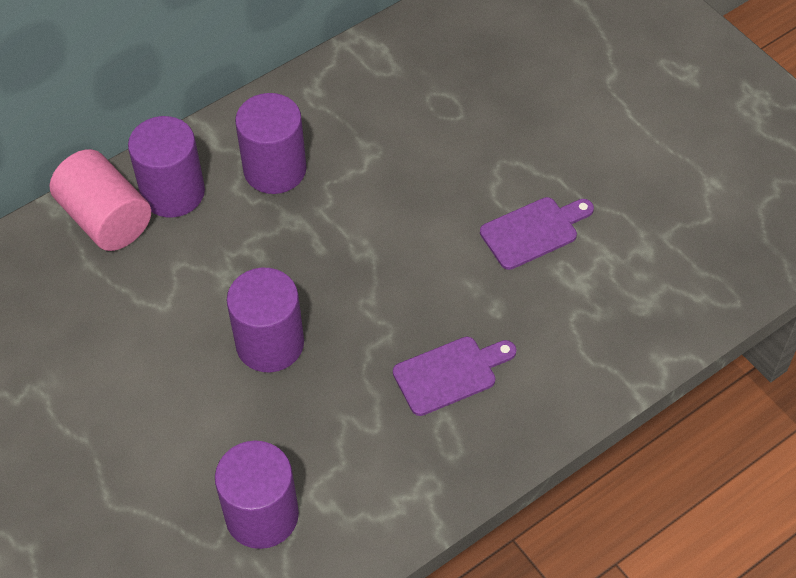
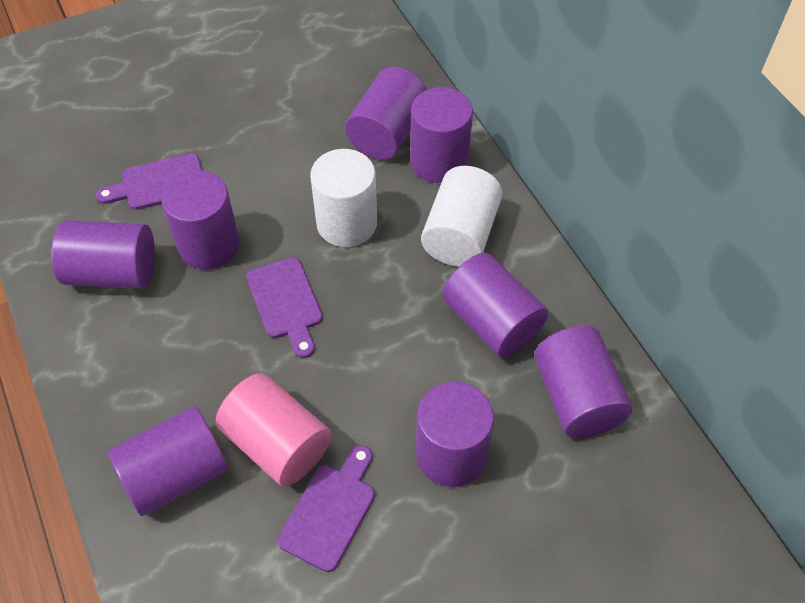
purple cutting board: 2 -> 3
purple cylinder: 4 -> 8
white cylinder: 0 -> 2

